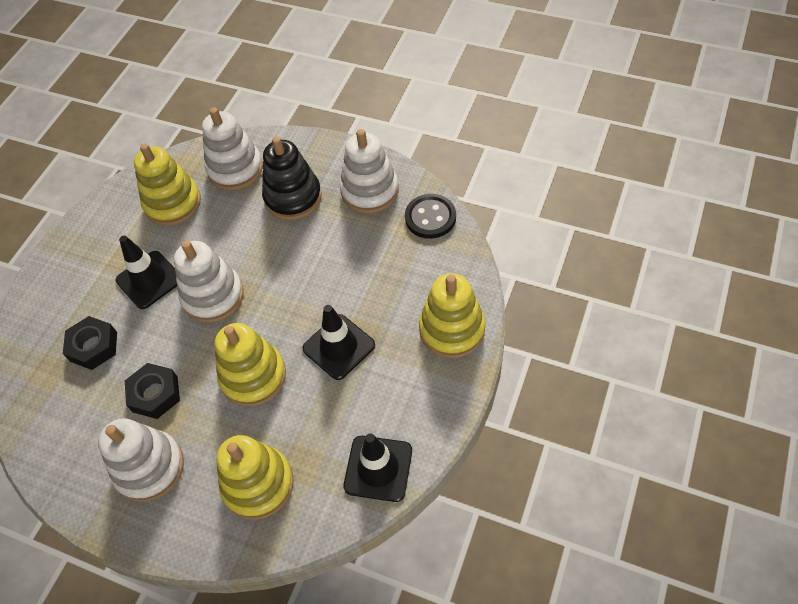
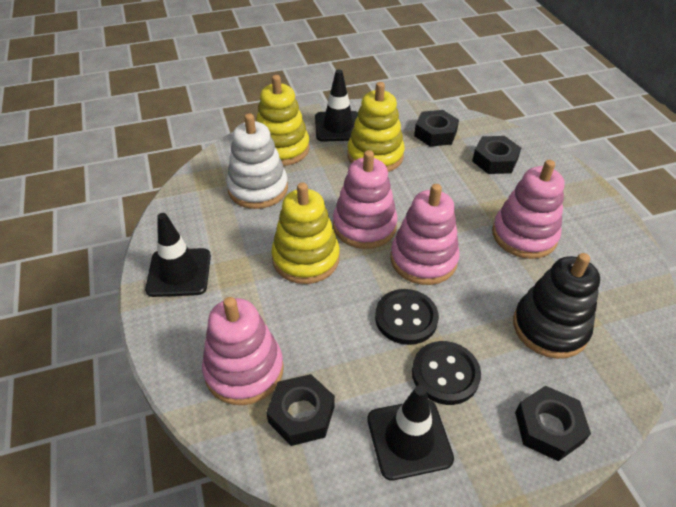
black button: 1 -> 2
black nut: 2 -> 4
pink stacking toy: 0 -> 4
white stacking toy: 4 -> 1
yellow stacking toy: 4 -> 3

